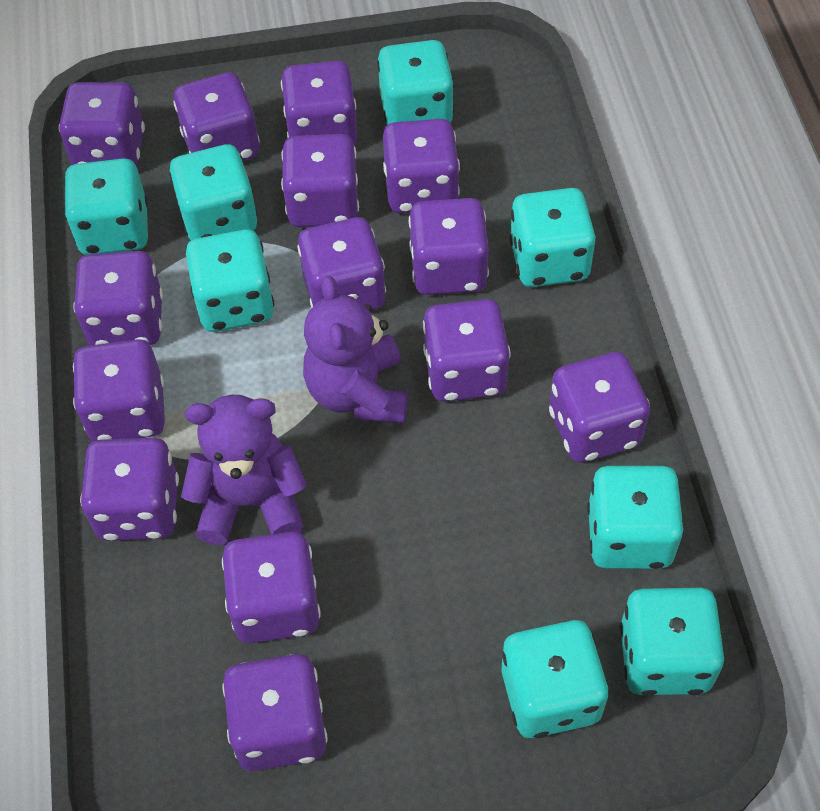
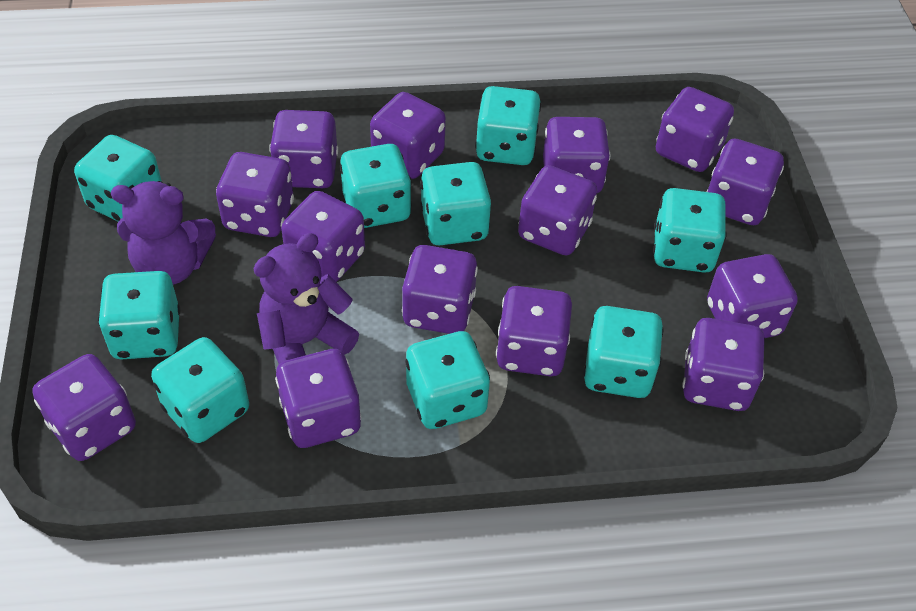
turquoise dice: 8 -> 9

